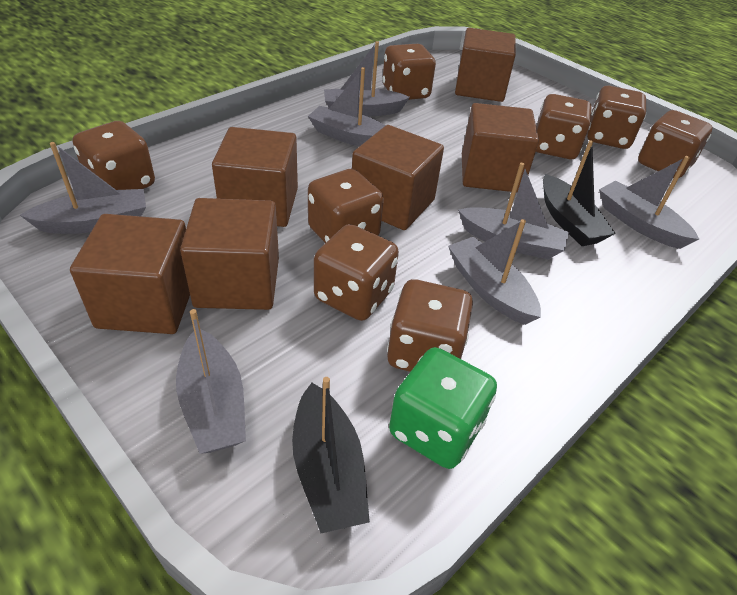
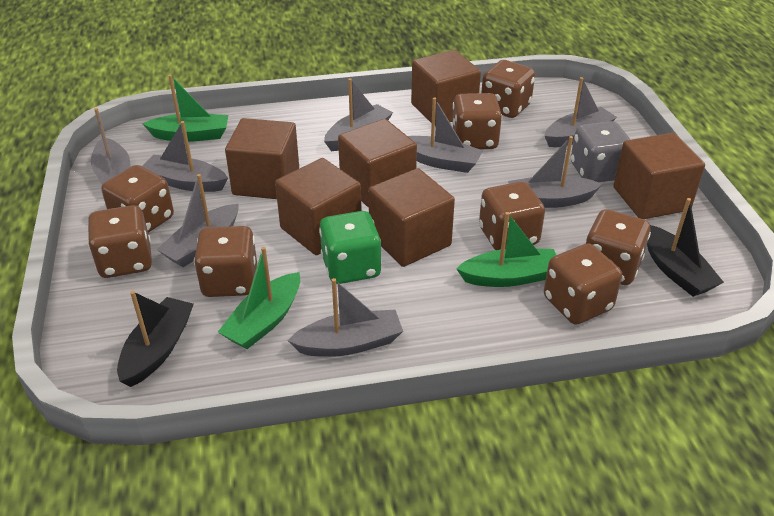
green boat: 0 -> 3
grey boat: 7 -> 8
grey dice: 0 -> 1

